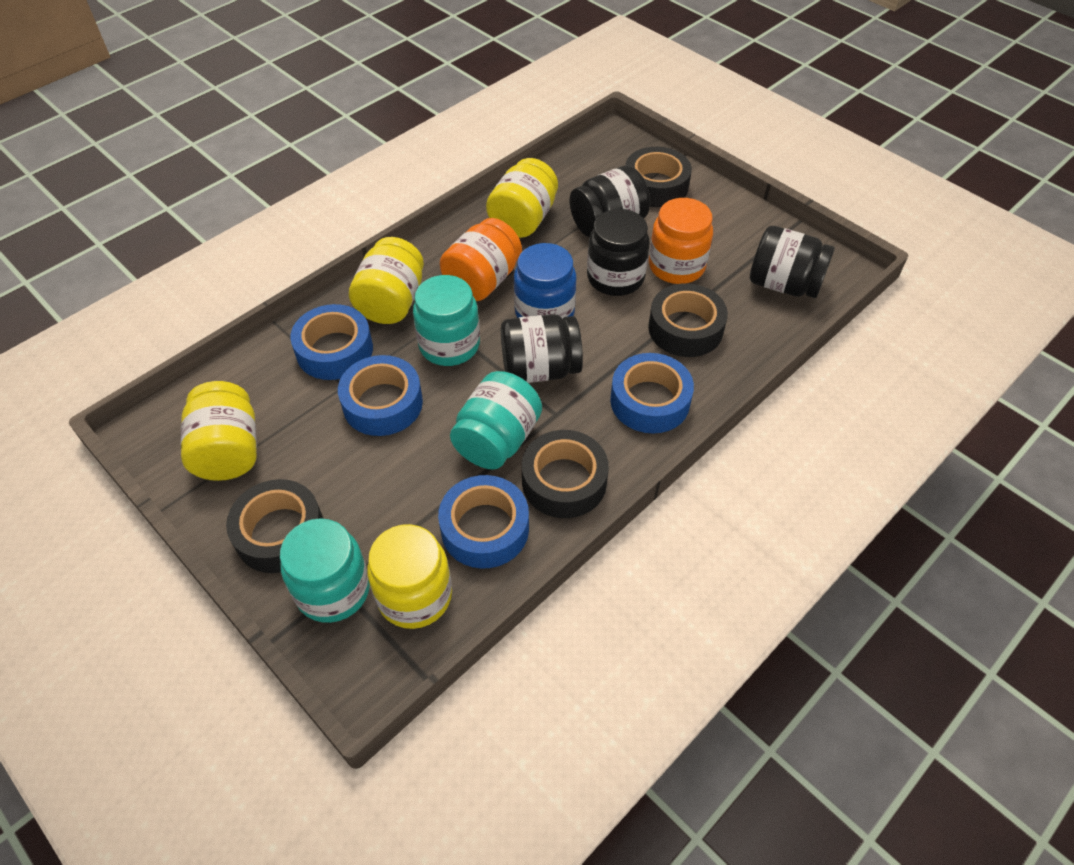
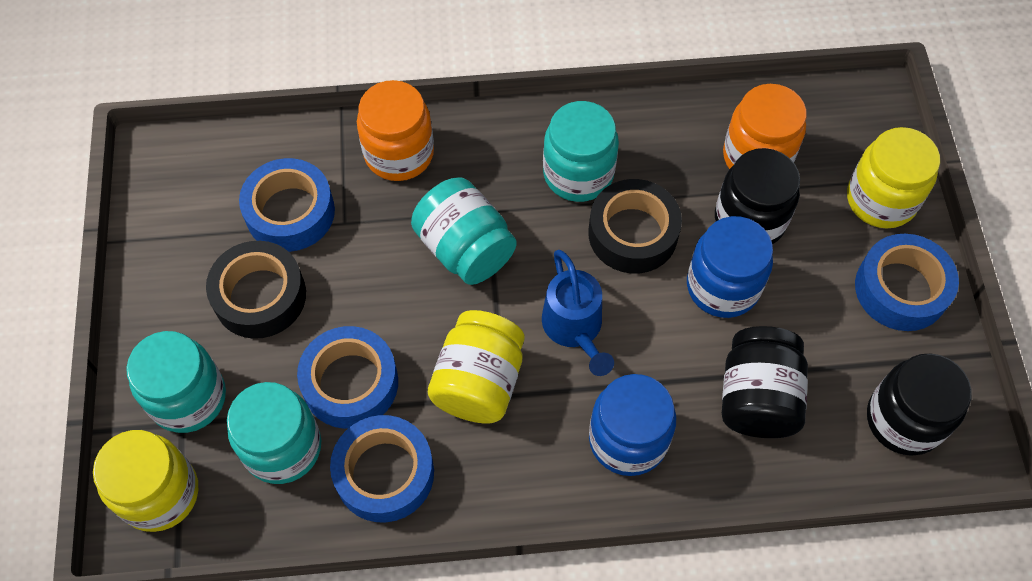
black jar: 4 -> 3
black tape: 4 -> 2
blue jar: 1 -> 2
blue watering can: 0 -> 1
turquoise jar: 3 -> 4
yellow jar: 4 -> 3

